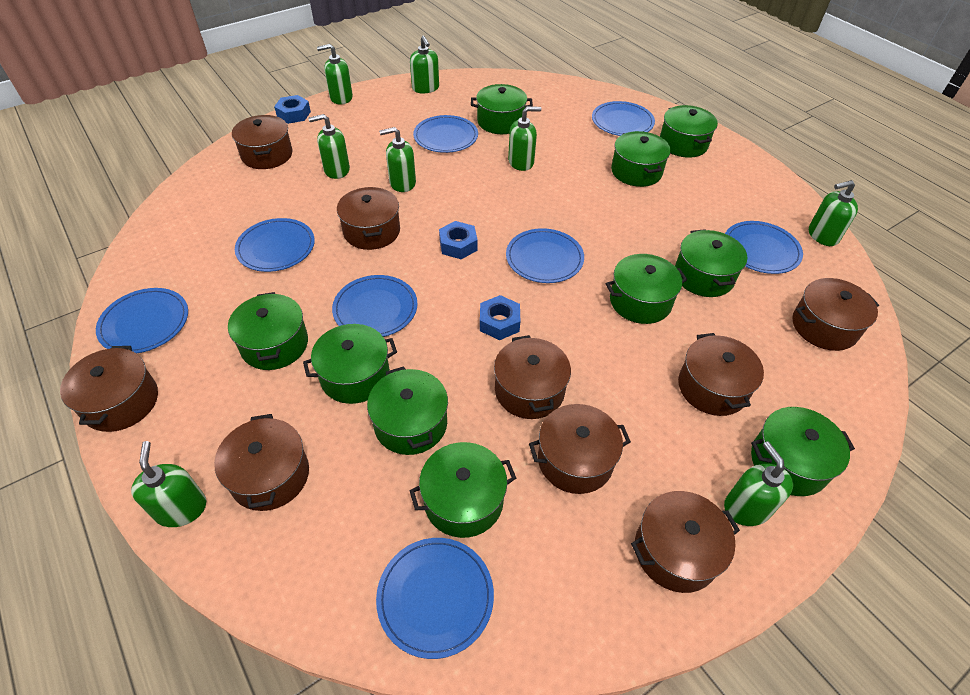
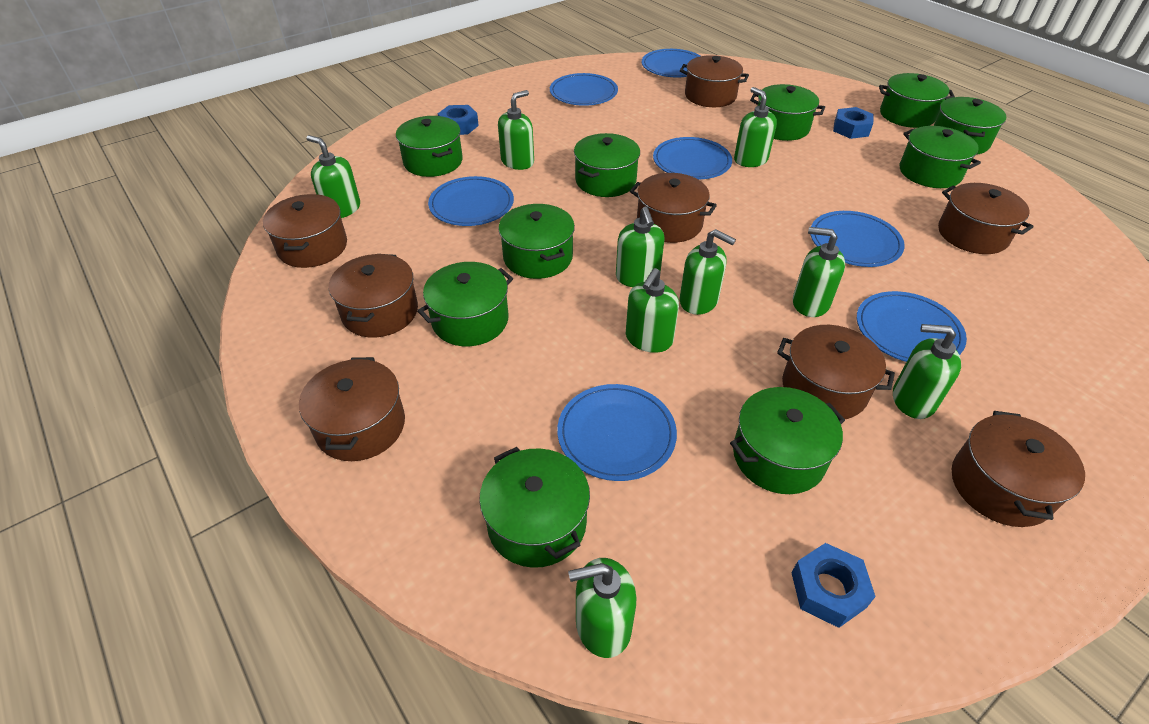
blue plate: 8 -> 7
brown pot: 9 -> 8
green soap dispenser: 8 -> 9

